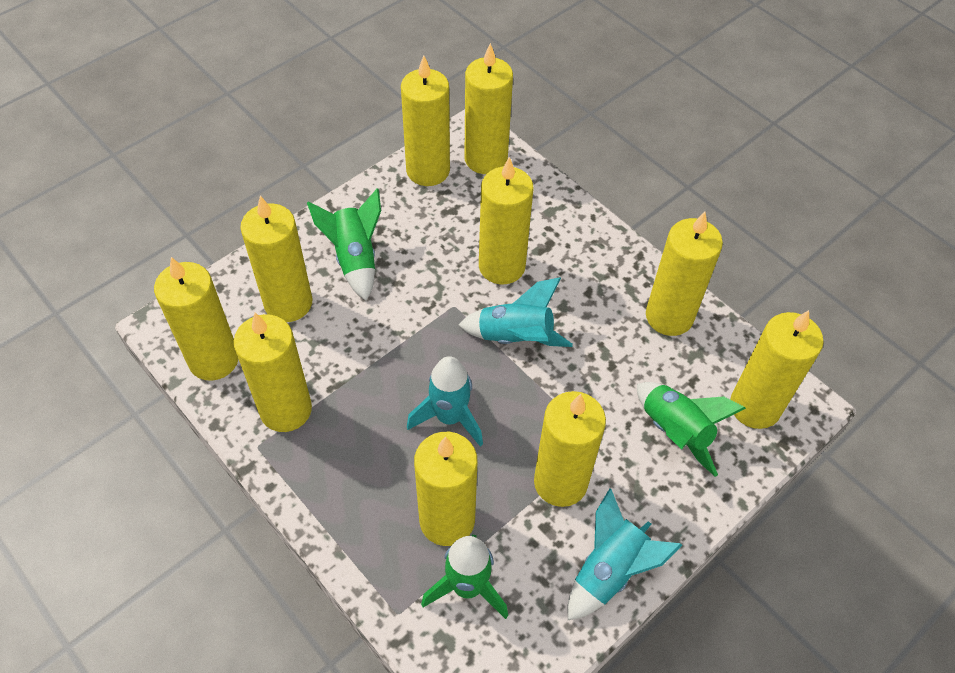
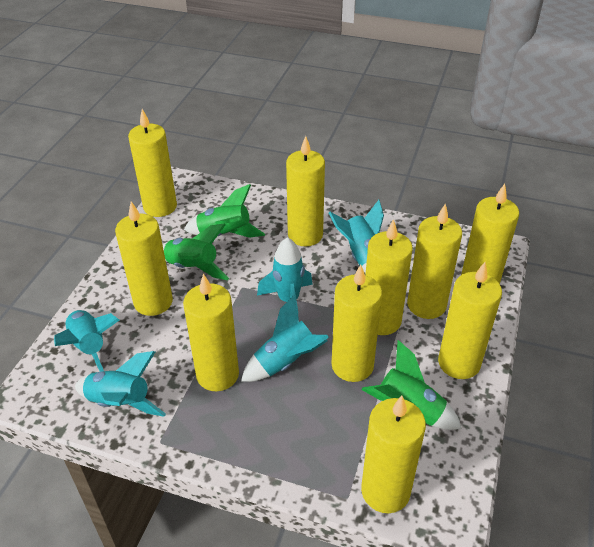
turquoise rocket: 3 -> 5

